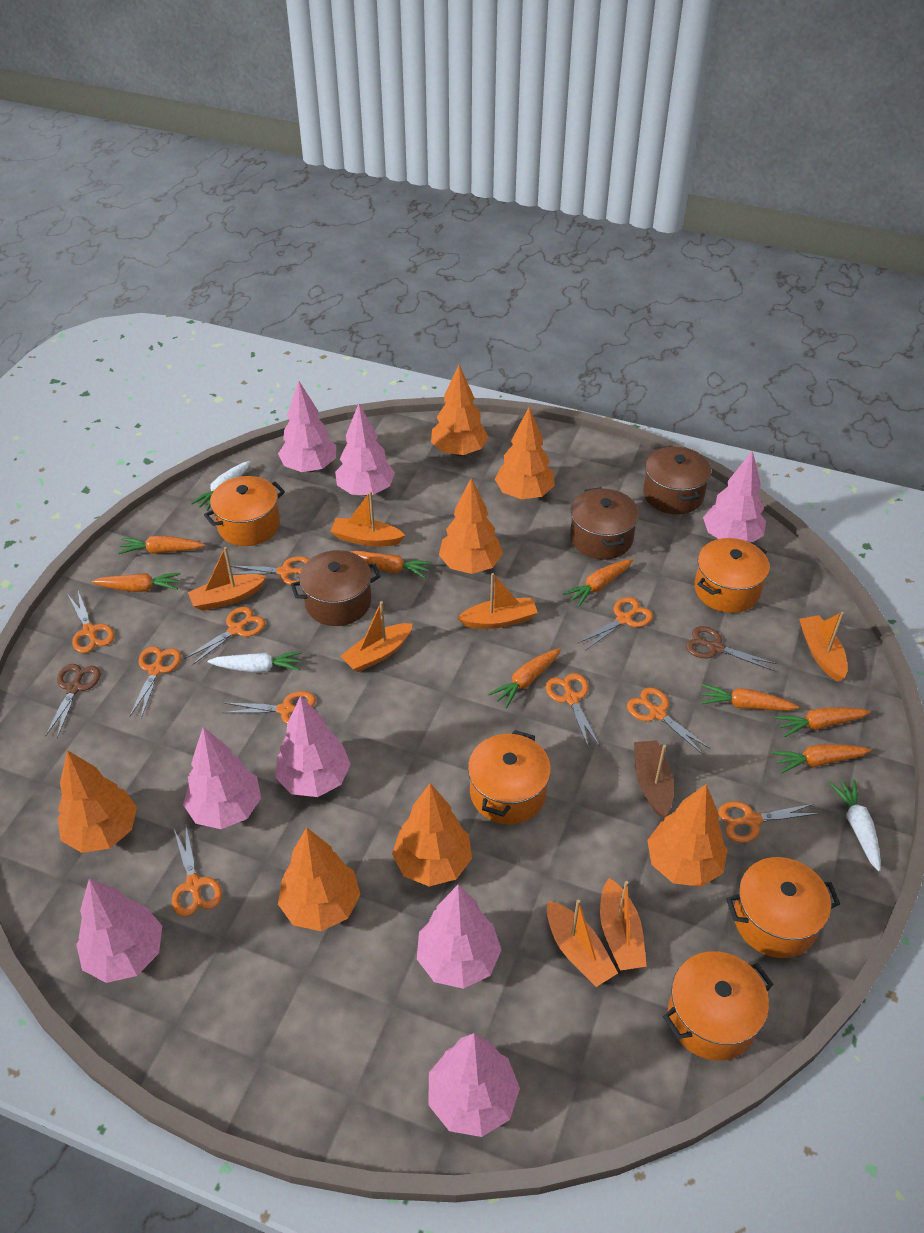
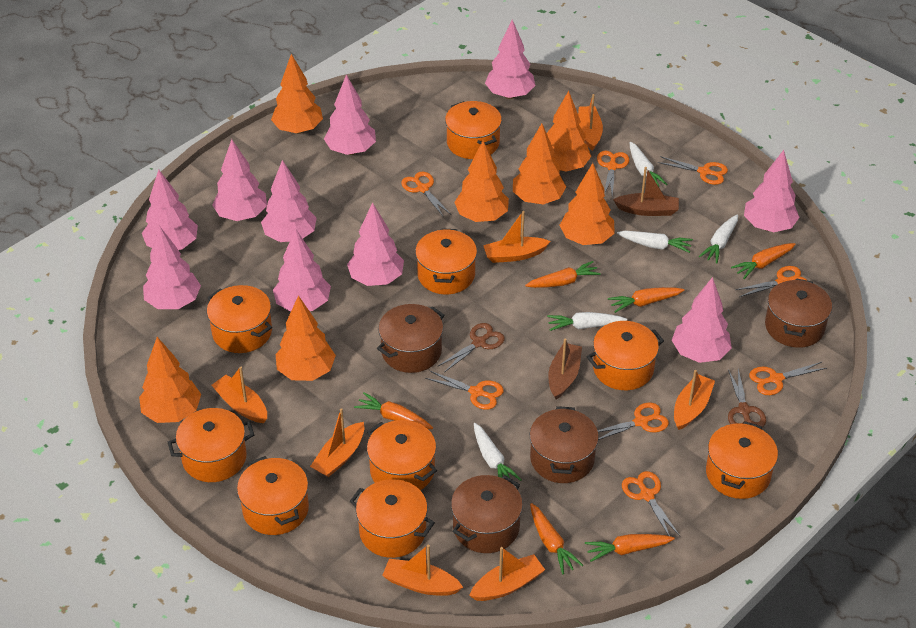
brown boat: 1 -> 2
brown pot: 3 -> 4
orange carrot: 8 -> 6
orange pot: 5 -> 9
orange scissors: 10 -> 8
pink tree: 8 -> 10
white carrot: 3 -> 5

